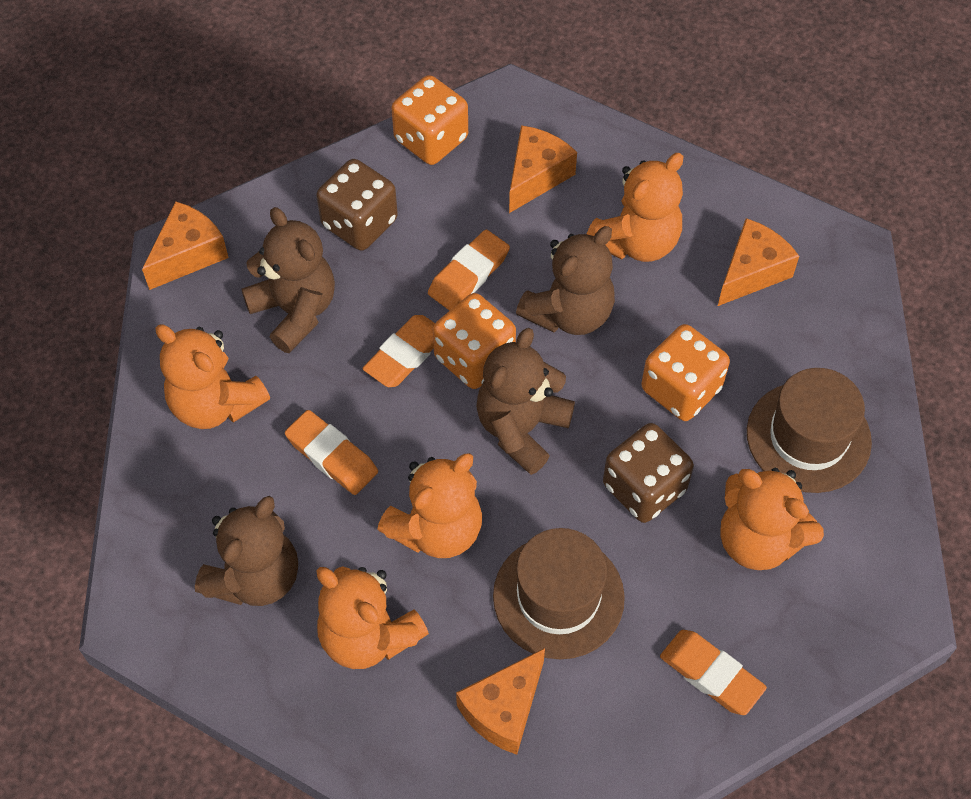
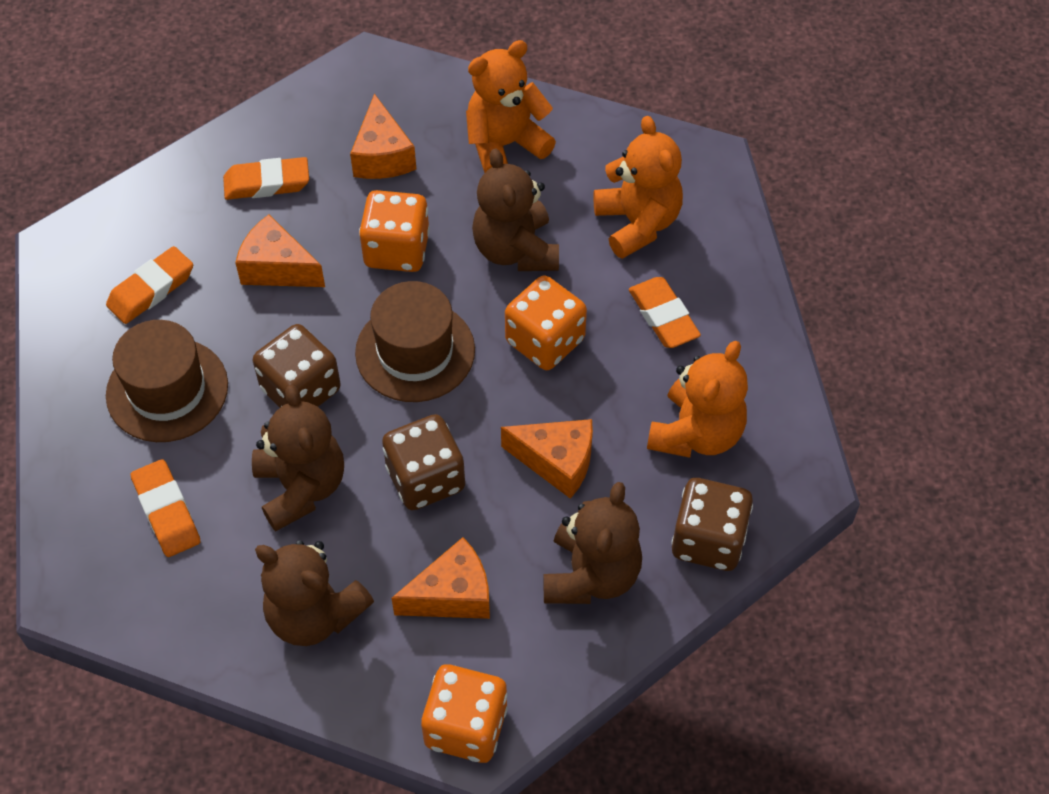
brown dice: 2 -> 3
orange teddy bear: 5 -> 3

